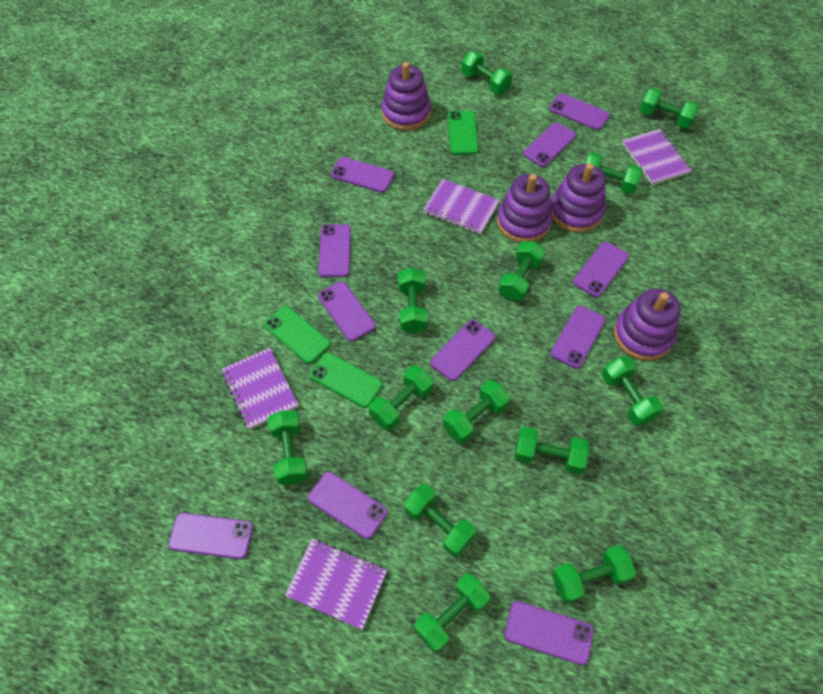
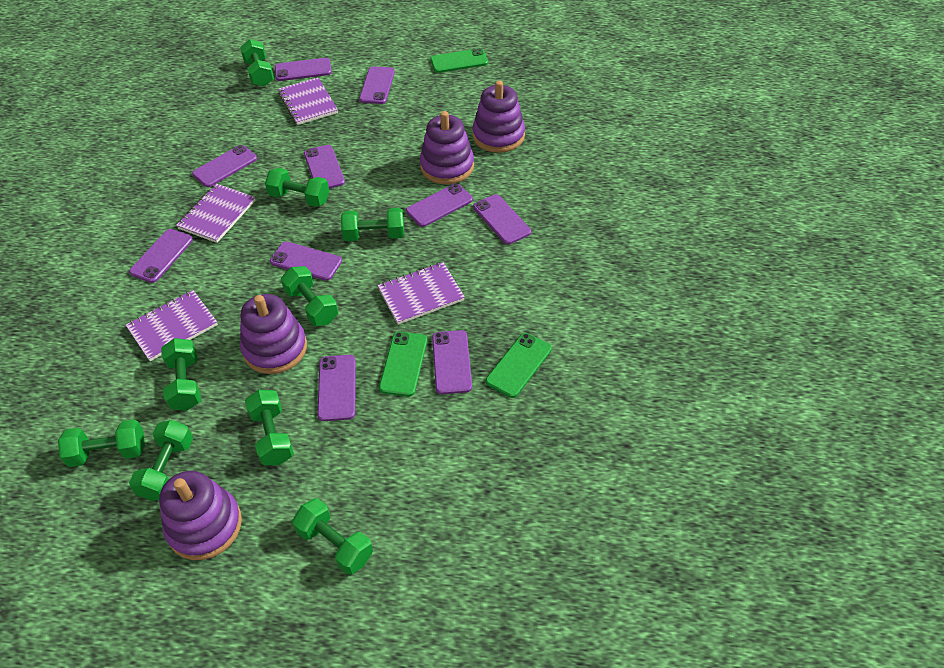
green dumbbell: 13 -> 9
purple phone: 11 -> 10

